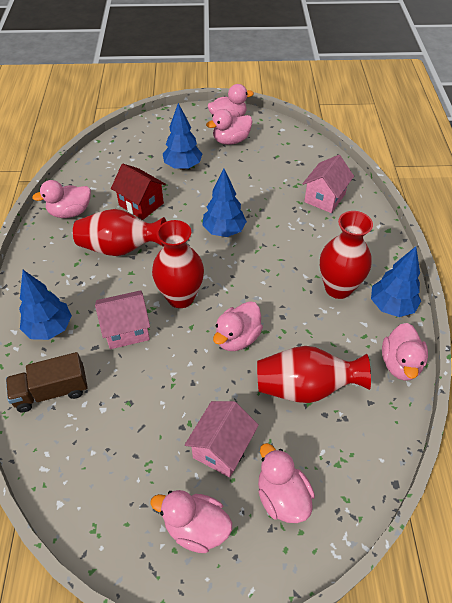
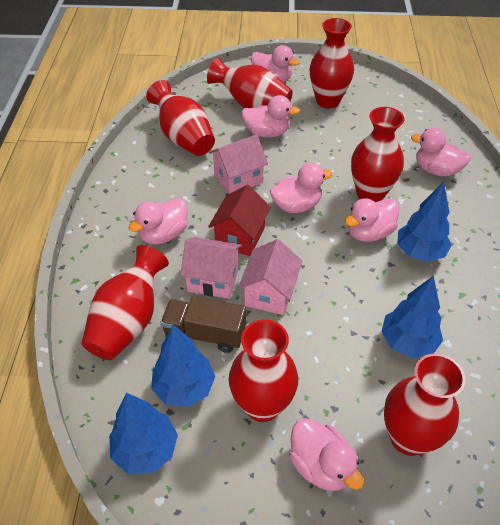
red vase: 4 -> 7

